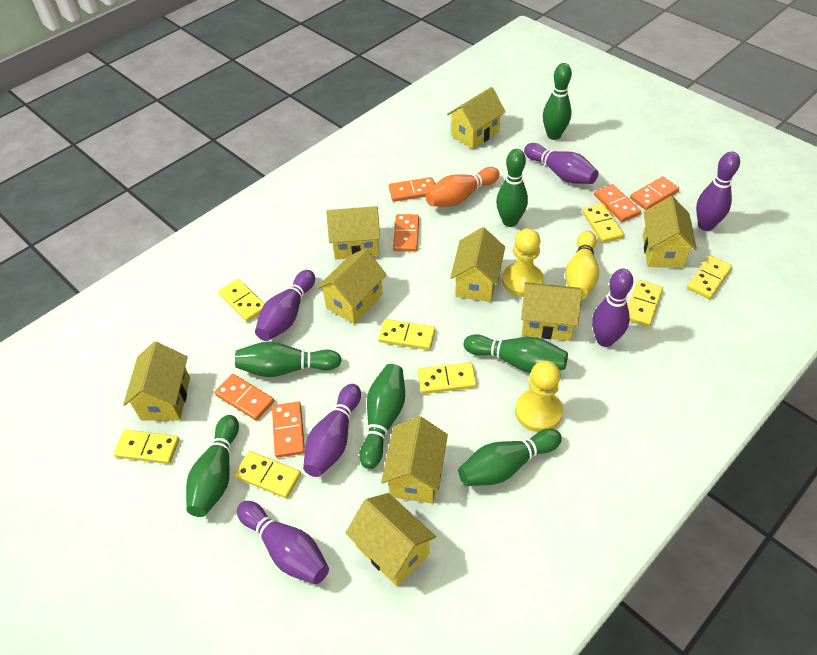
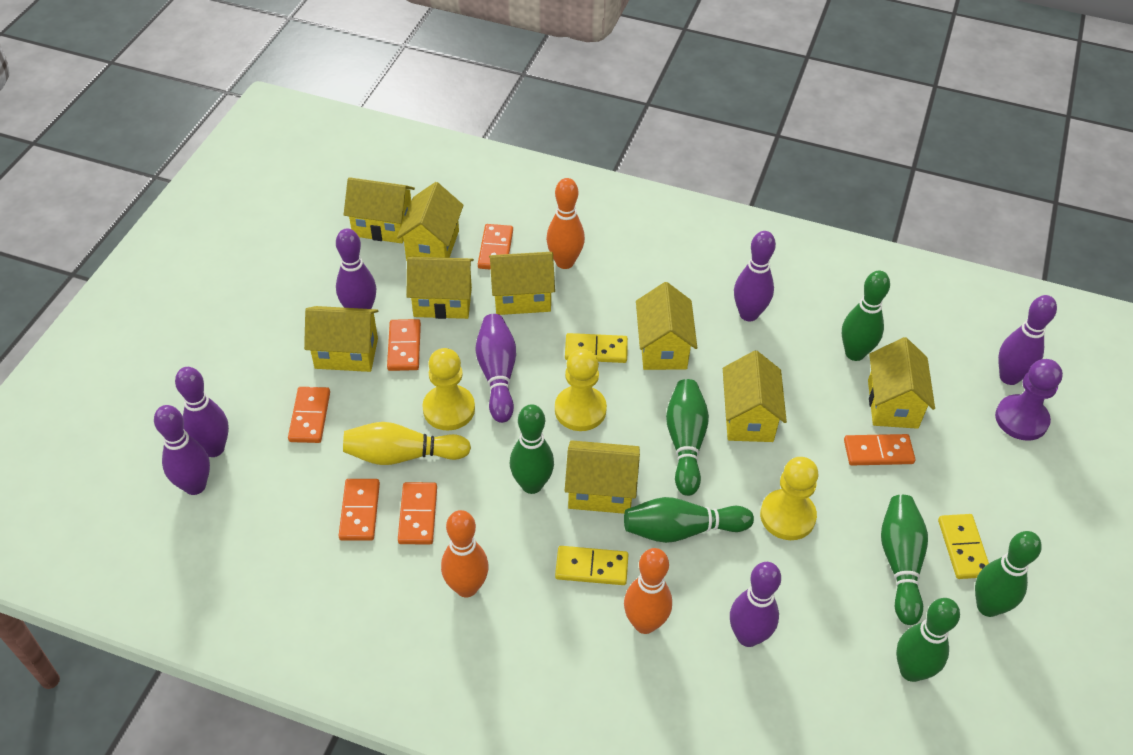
orange bowling pin: 1 -> 3
purple bowling pin: 6 -> 7
purple pawn: 0 -> 1
yellow domino: 8 -> 3
yellow pawn: 2 -> 3

